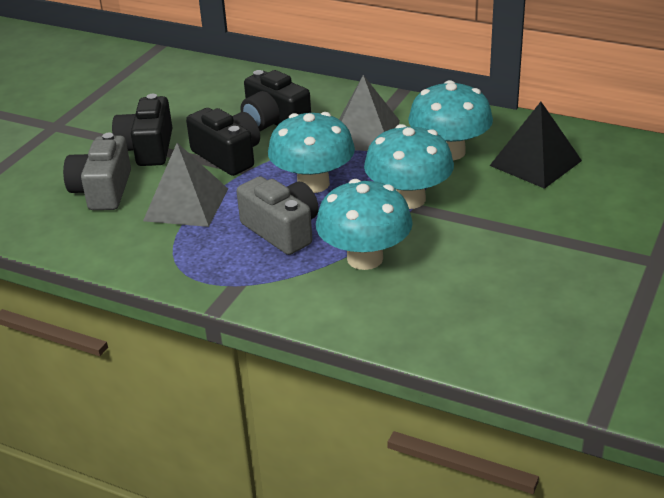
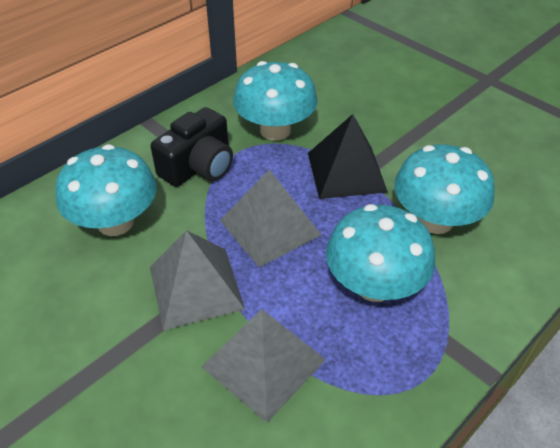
black camera: 3 -> 1
grey camera: 2 -> 0
grey pyramid: 2 -> 3

